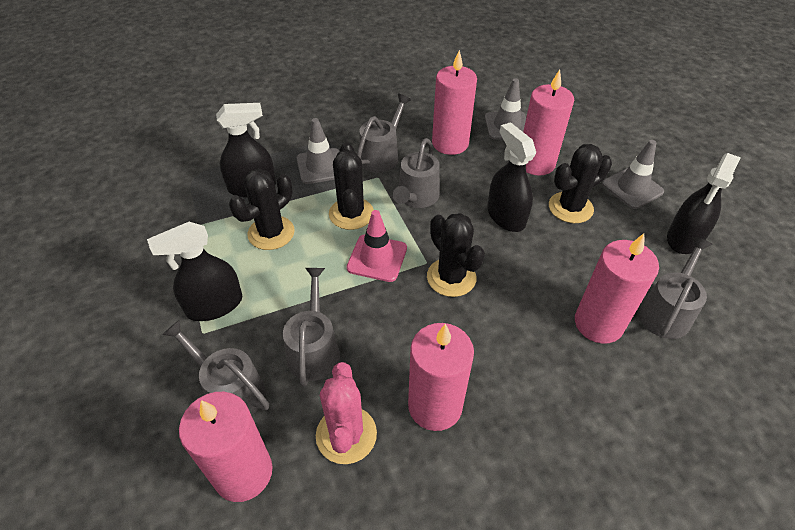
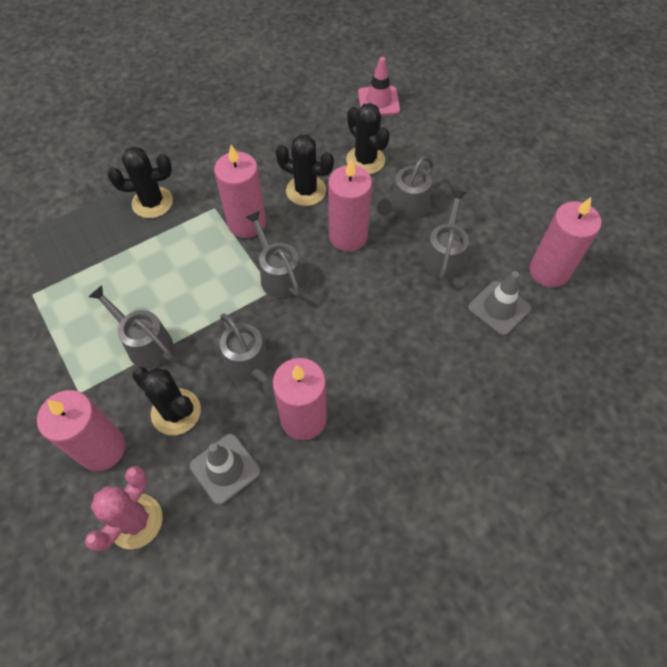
black spray bottle: 4 -> 0
grey traffic cone: 3 -> 2

